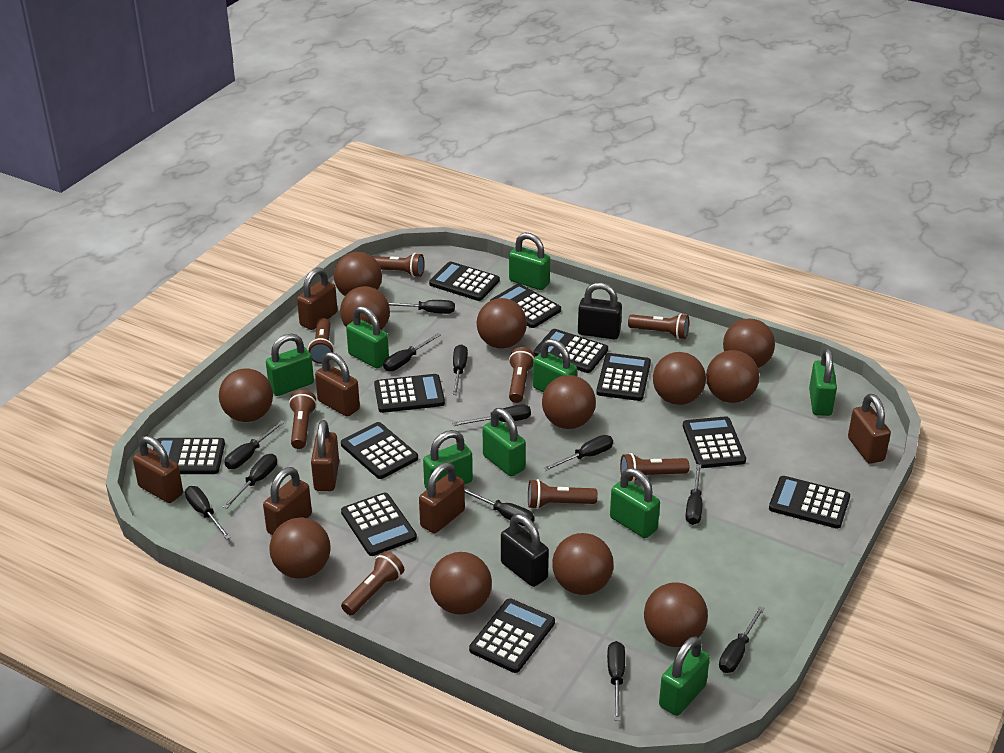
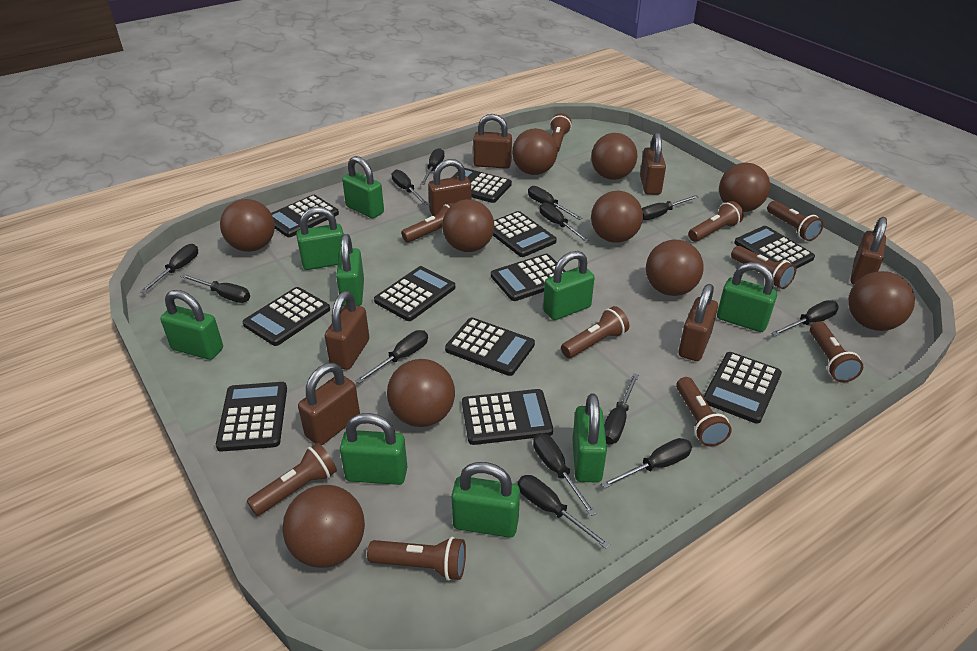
black padlock: 2 -> 0
black screwdriver: 12 -> 13
brown ball: 12 -> 10
brown flashlight: 8 -> 10

